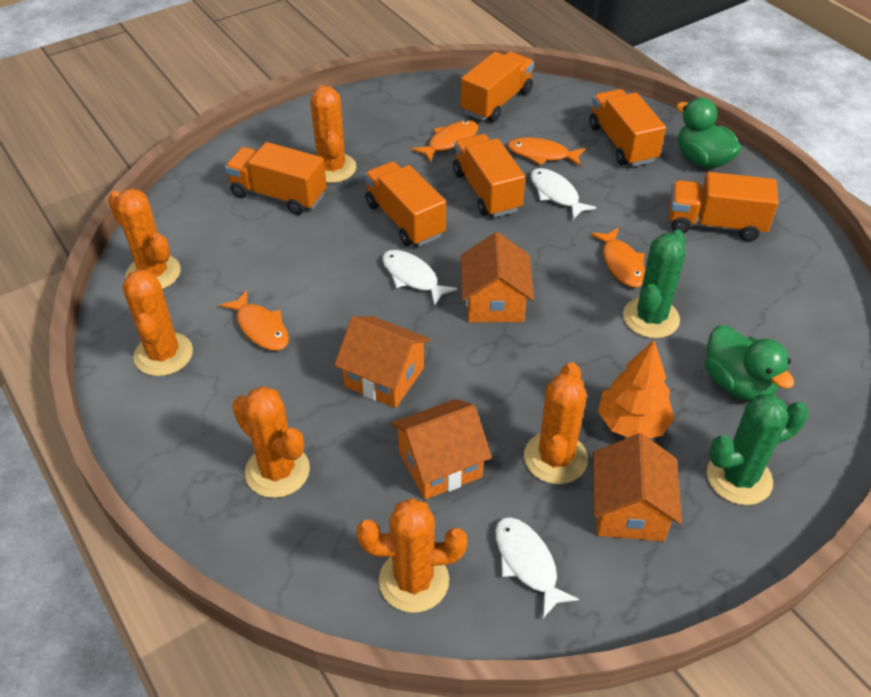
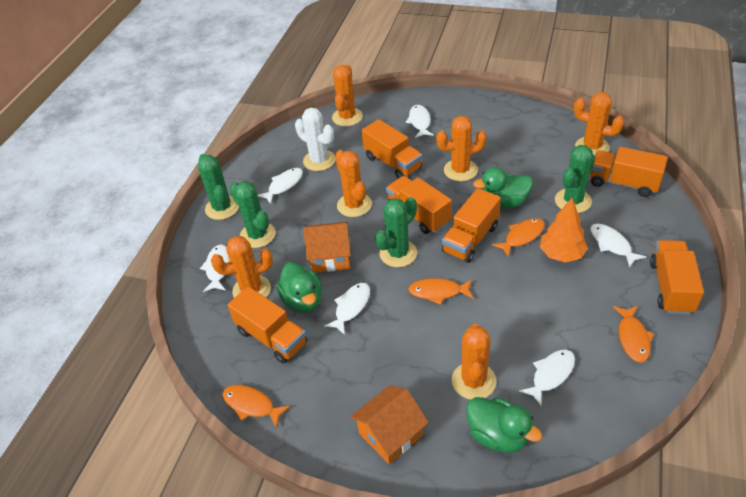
green cactus: 2 -> 4
green duck: 2 -> 3
orange house: 4 -> 2
white cactus: 0 -> 1
white fish: 3 -> 6

